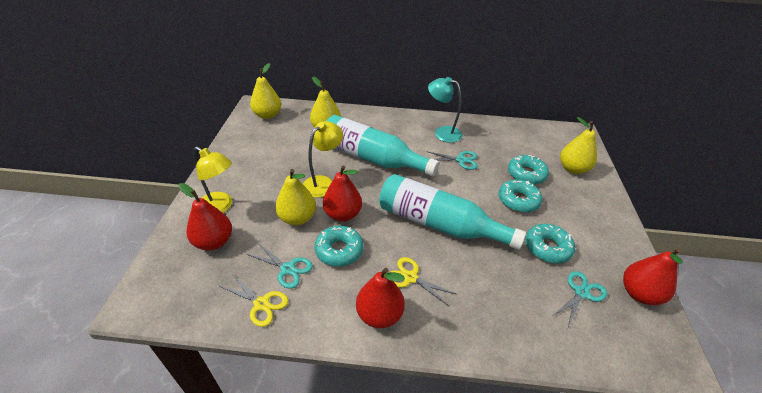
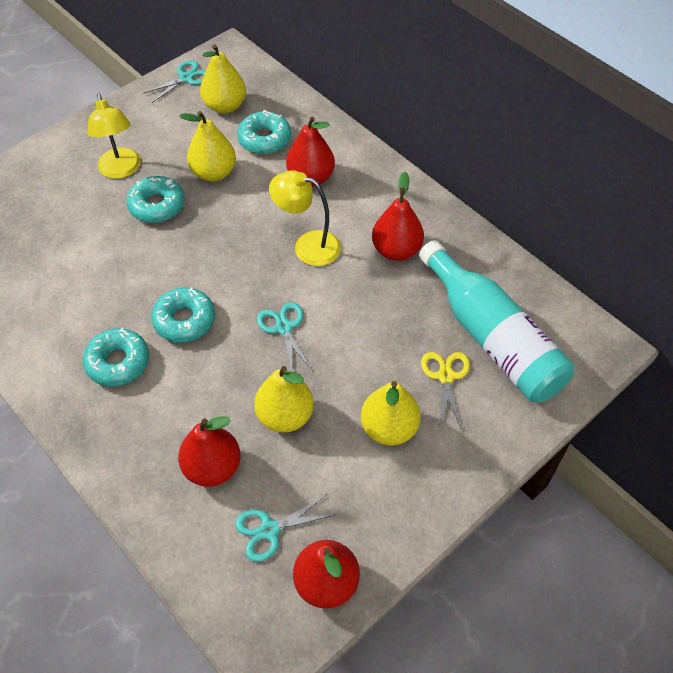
turquoise bottle: 2 -> 1
turquoise lamp: 1 -> 0
yellow scissors: 2 -> 1

